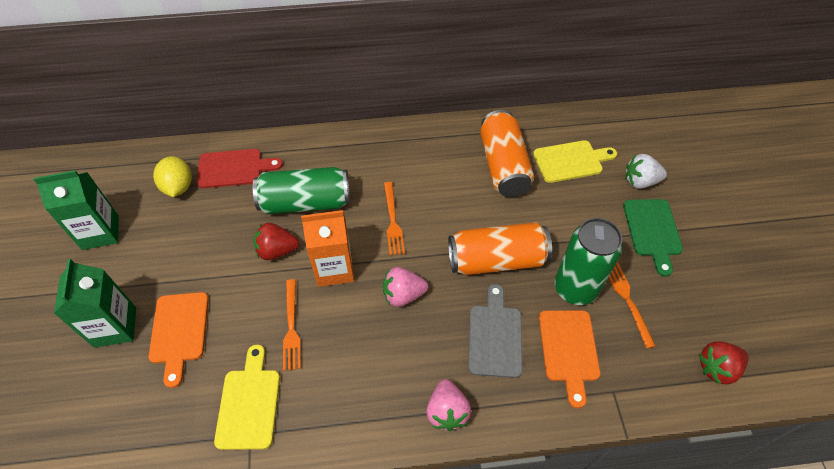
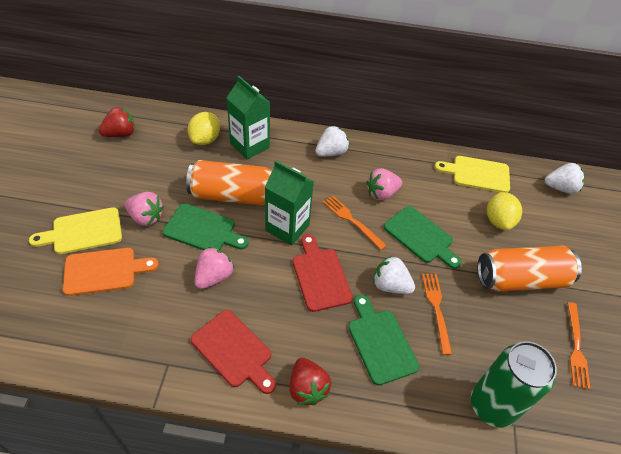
green can: 2 -> 1
green cutting board: 1 -> 3
grey cutting board: 1 -> 0
orange carton: 1 -> 0
orange cutting board: 2 -> 1
pink strawberry: 2 -> 3
red cutting board: 1 -> 2
white strawberry: 1 -> 3
yellow lemon: 1 -> 2

